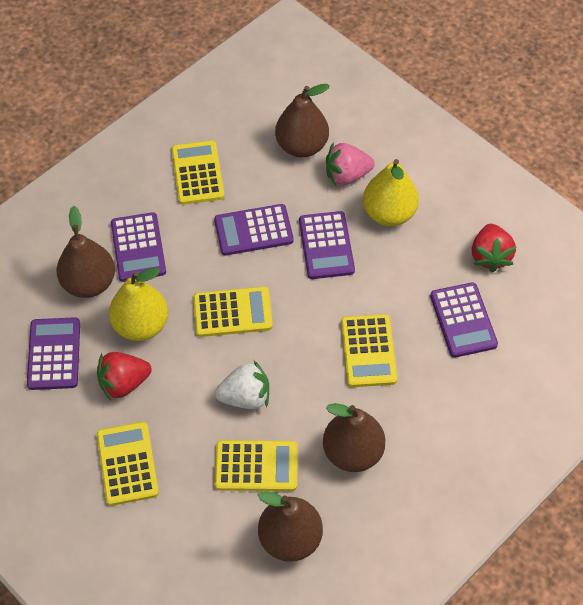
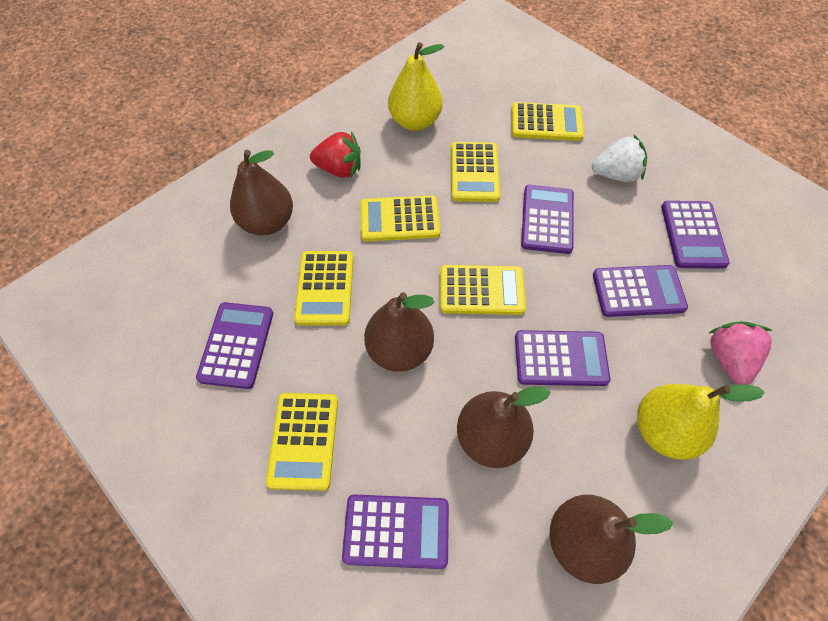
purple calculator: 5 -> 6
red strawberry: 2 -> 1
yellow calculator: 5 -> 6

